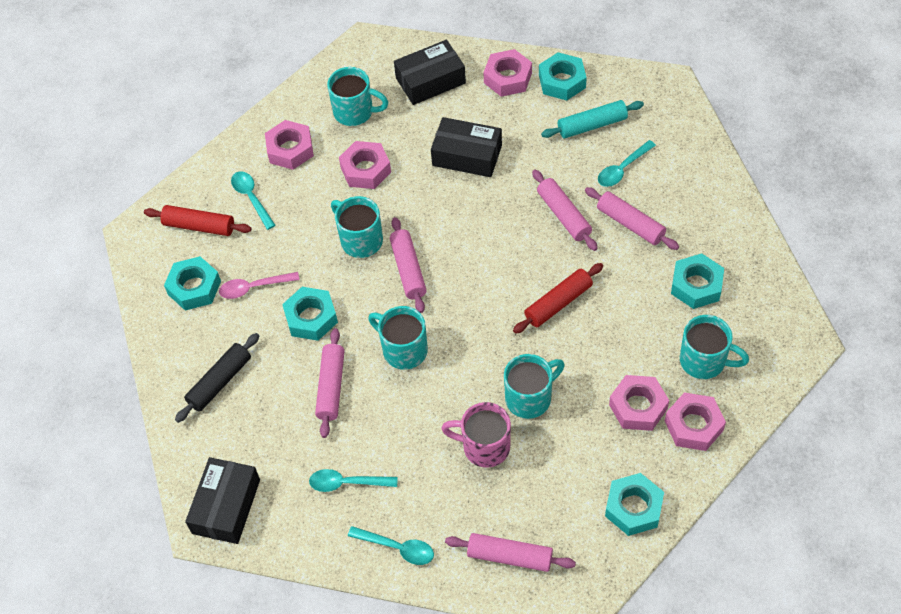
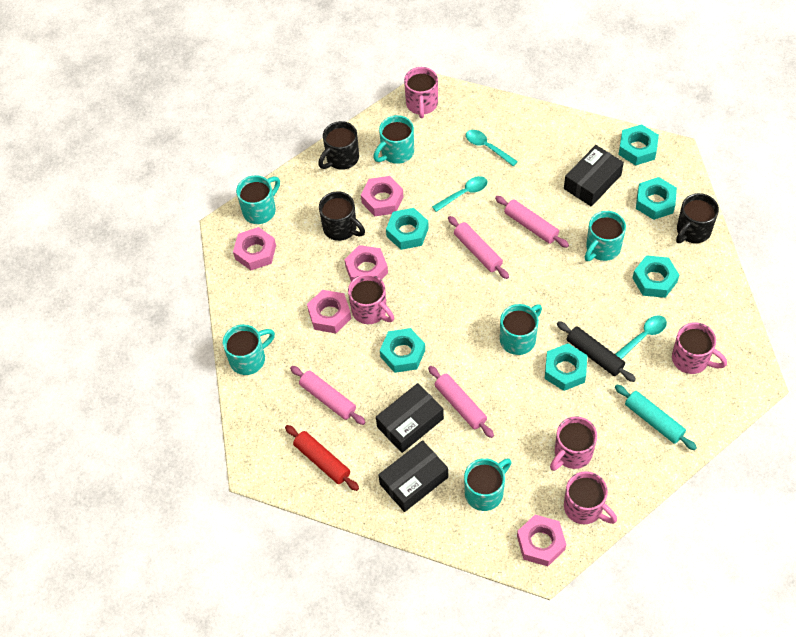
black mug: 0 -> 3
pink mug: 1 -> 5
pink rolling pin: 5 -> 4
pink spoon: 1 -> 0
red rolling pin: 2 -> 1
turquoise mug: 5 -> 6
turquoise nut: 5 -> 6
turquoise spoon: 4 -> 3

